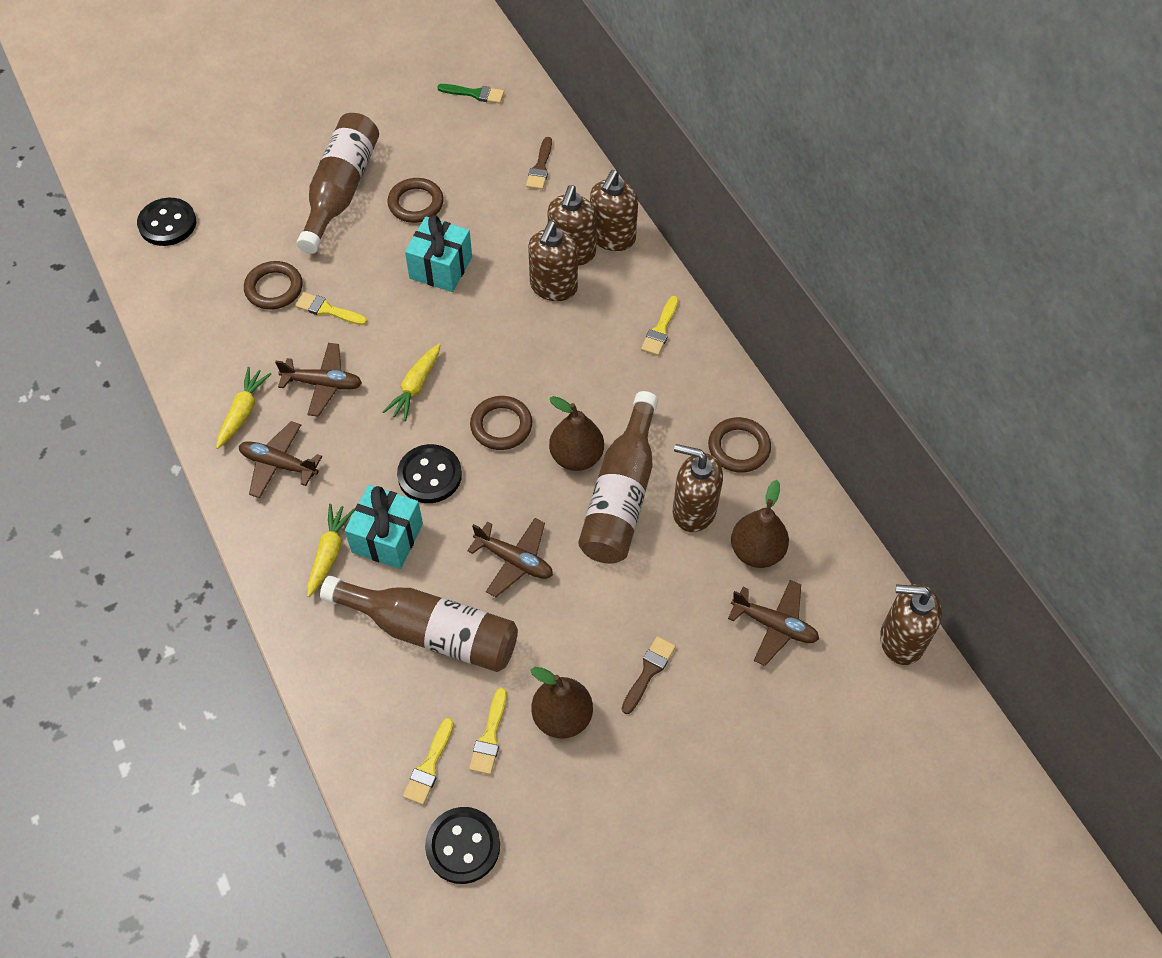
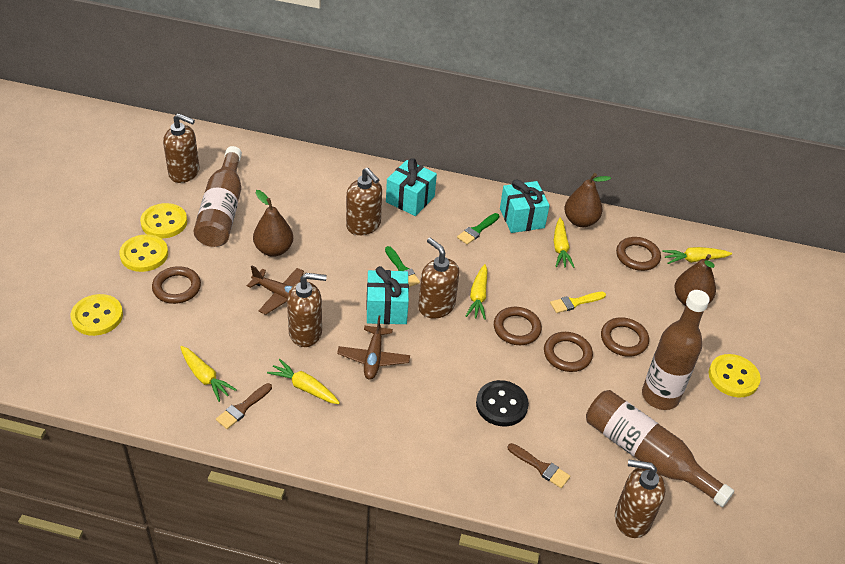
black button: 3 -> 1
brown plane: 4 -> 2
brown ring: 4 -> 5
green brush: 1 -> 2
turquoise gift: 2 -> 3
yellow brush: 4 -> 1
yellow button: 0 -> 4
yellow carrot: 3 -> 5

